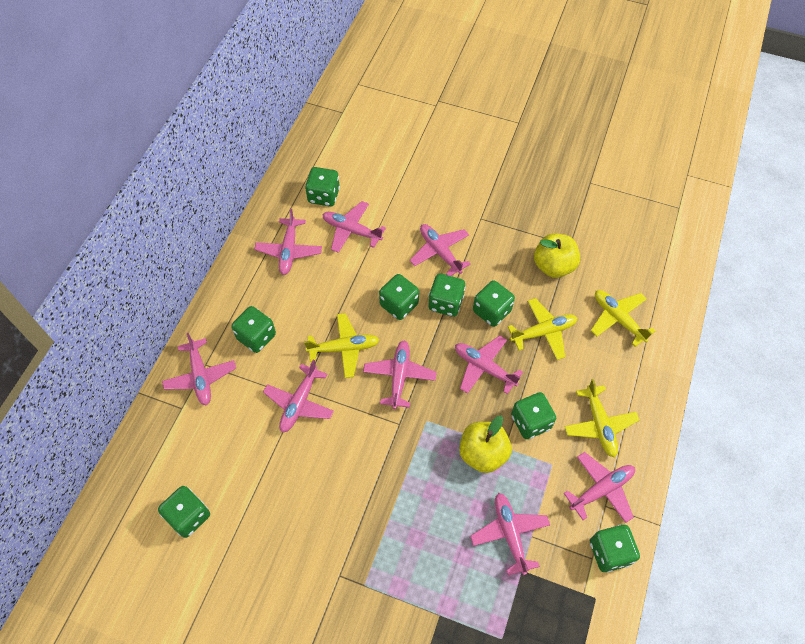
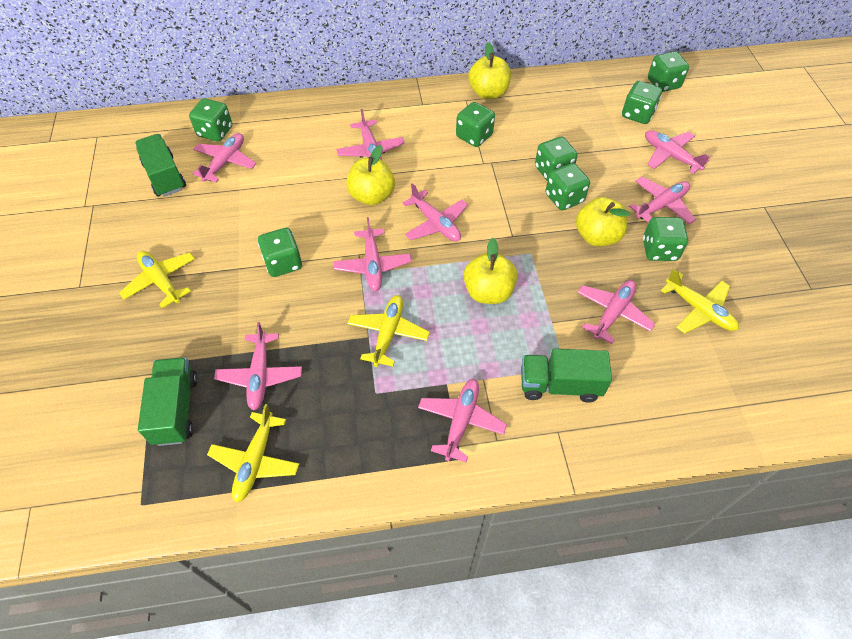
green truck: 0 -> 3
yellow apple: 2 -> 4

